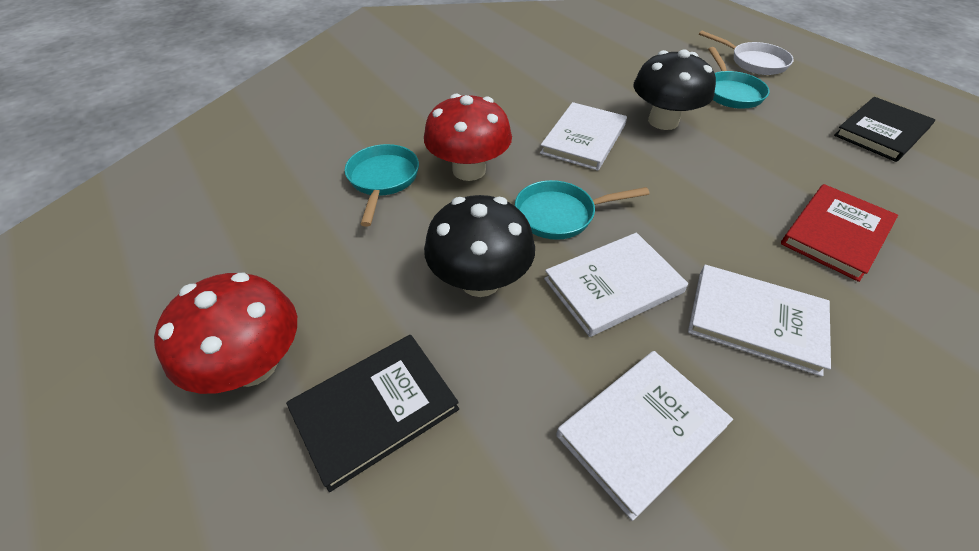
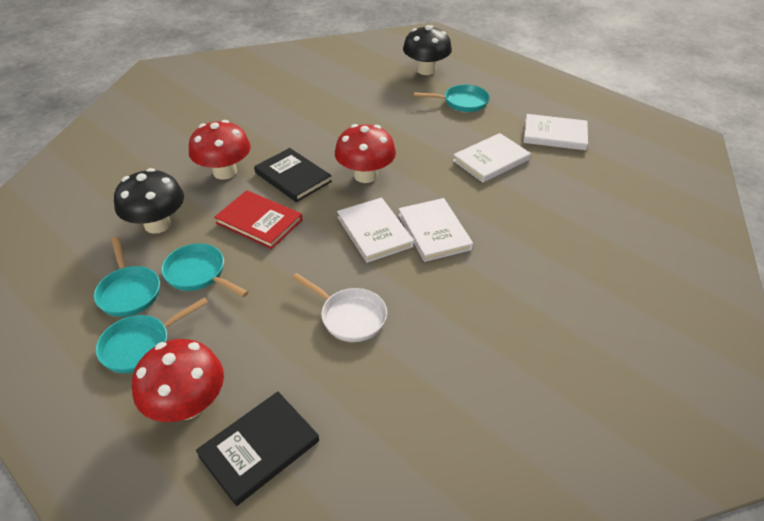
red mushroom: 2 -> 3
turquoise pan: 3 -> 4

